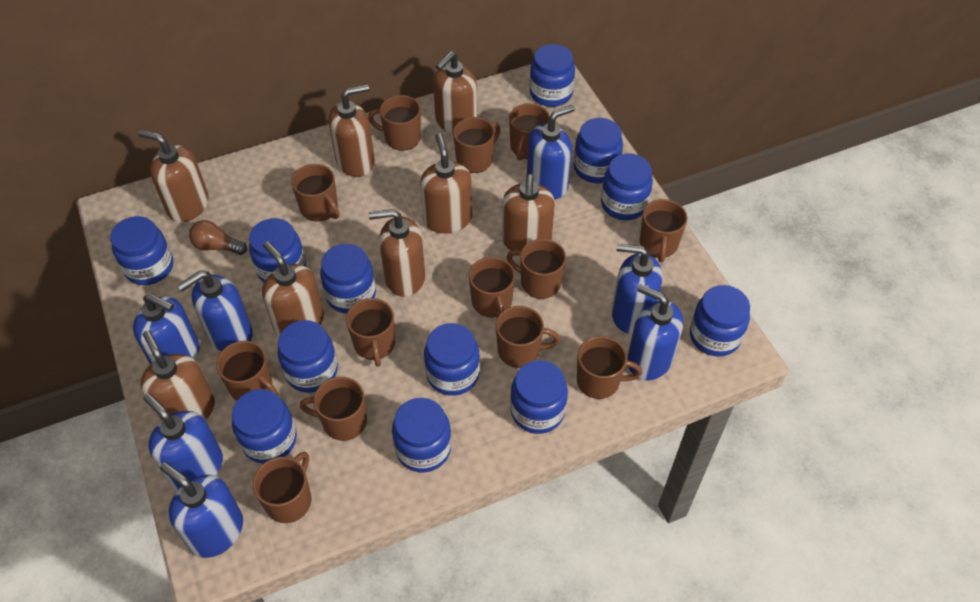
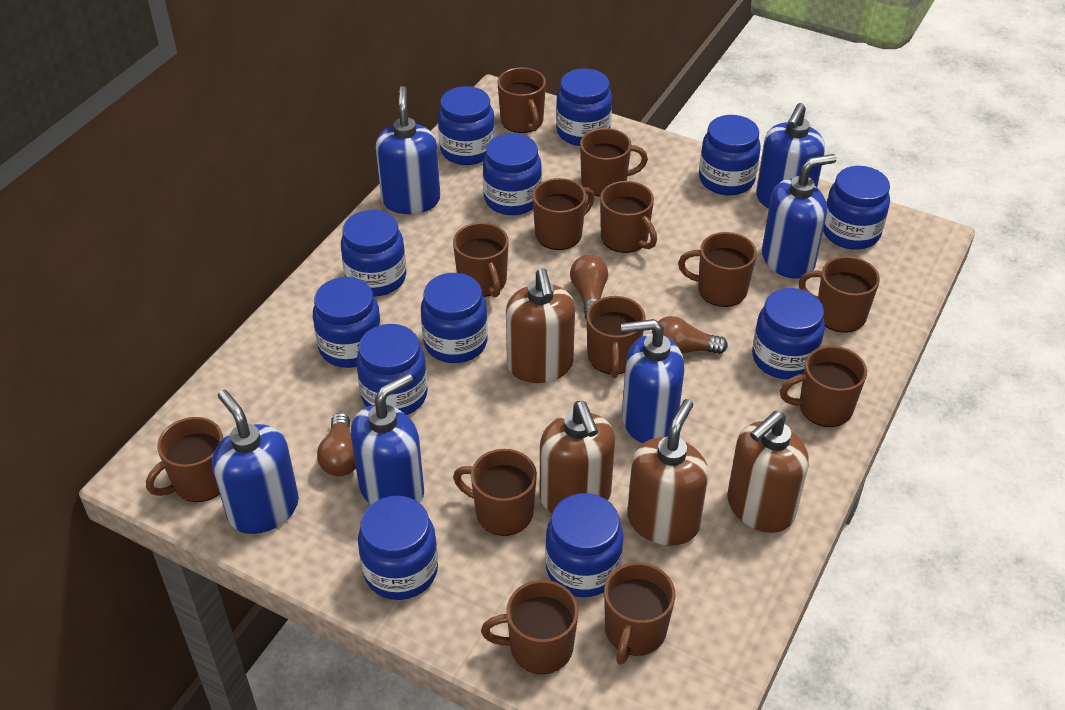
blue soap dispenser: 7 -> 6
brown light bulb: 1 -> 3
brown soap dispenser: 8 -> 4

